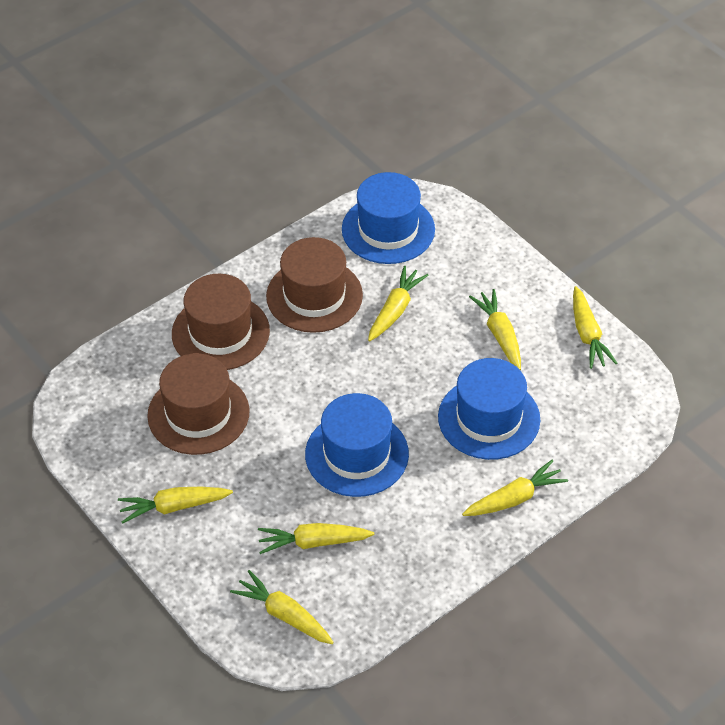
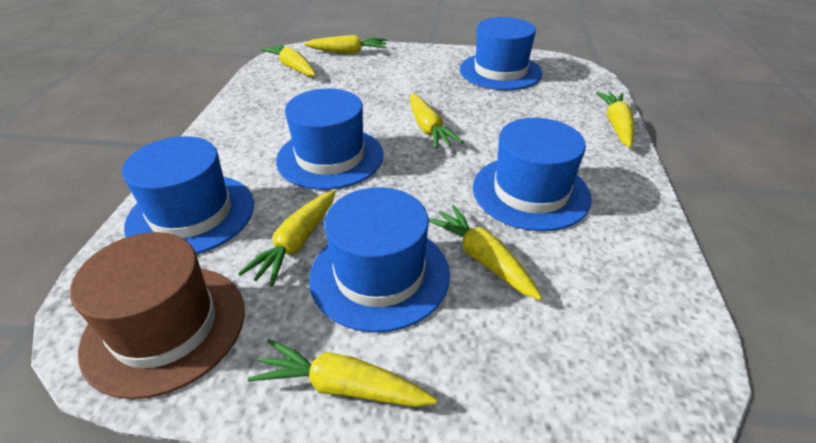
blue hat: 3 -> 5
brown hat: 3 -> 1

